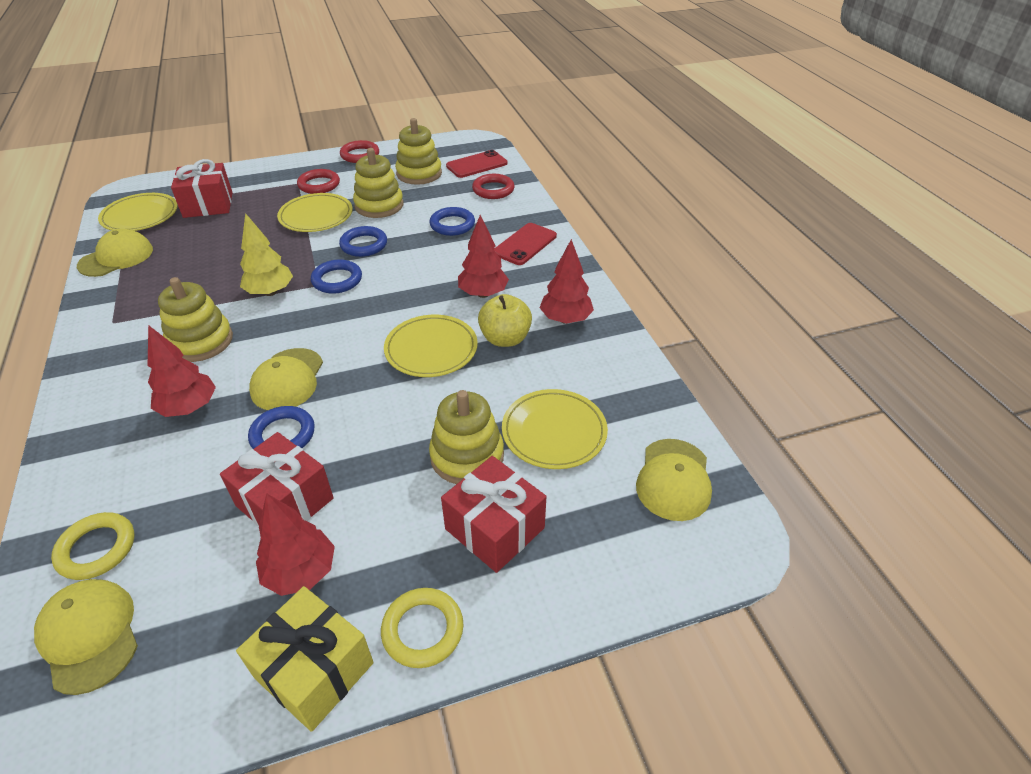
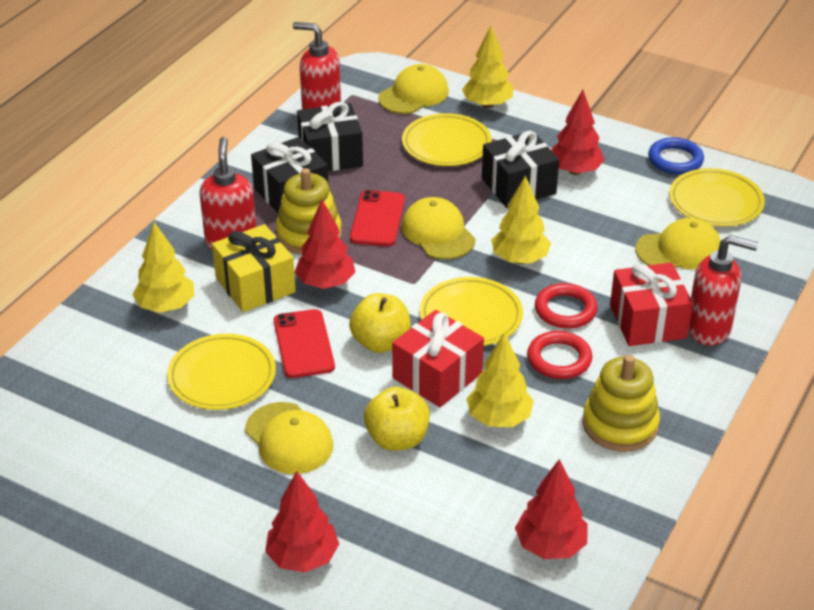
black gift: 0 -> 3
blue ring: 4 -> 1
red gift: 3 -> 2
red ring: 3 -> 2
red soap dispenser: 0 -> 3
yellow apple: 1 -> 2
yellow ring: 2 -> 0
yellow stacking toy: 4 -> 2
yellow tree: 1 -> 4

